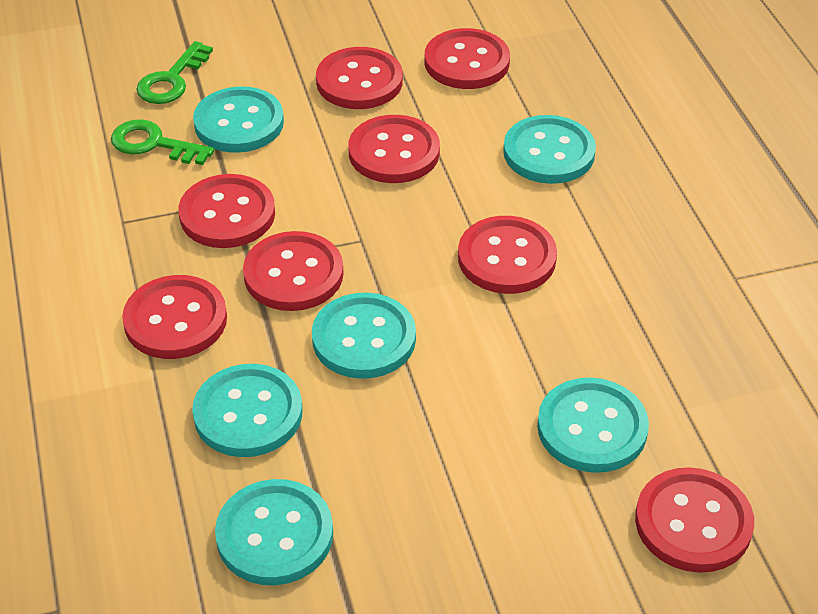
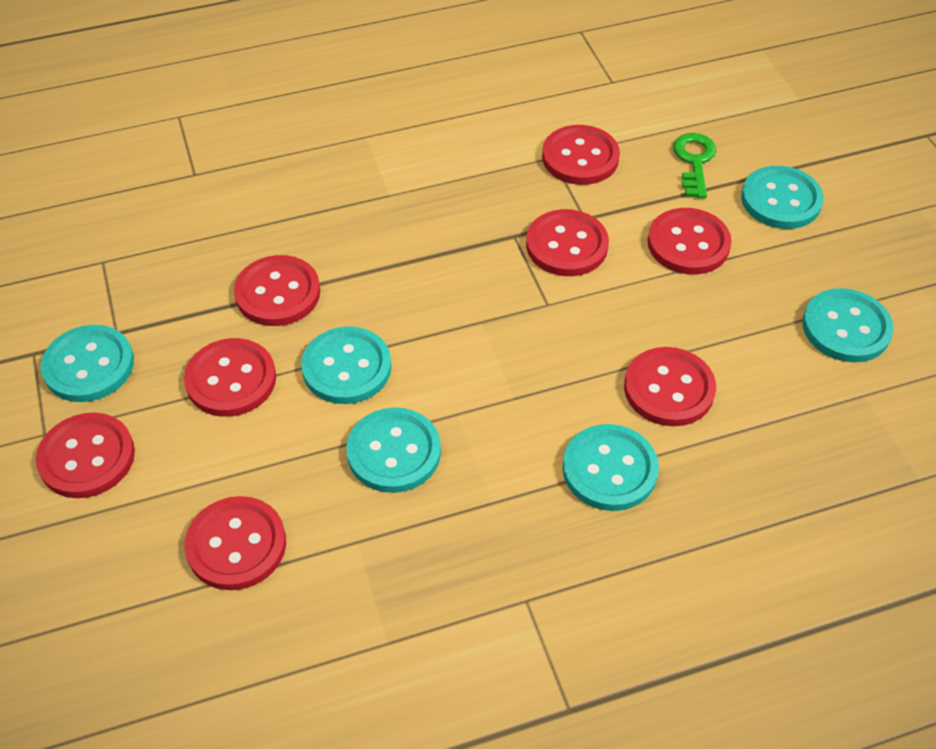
green key: 2 -> 1

